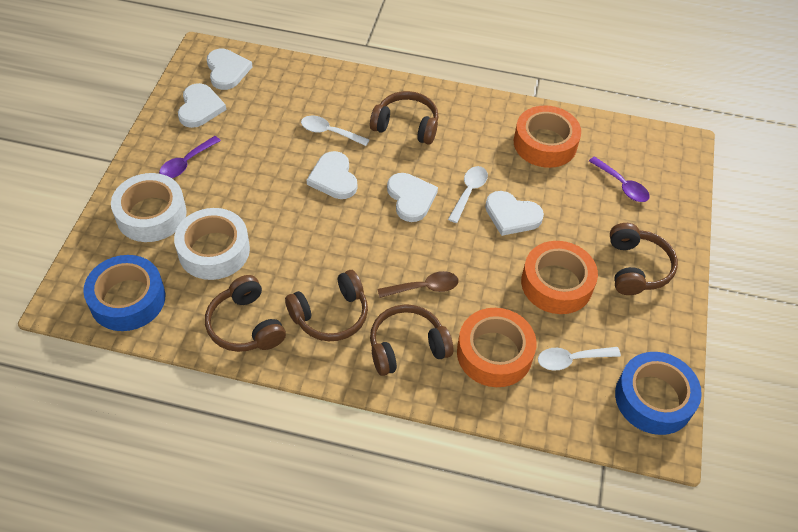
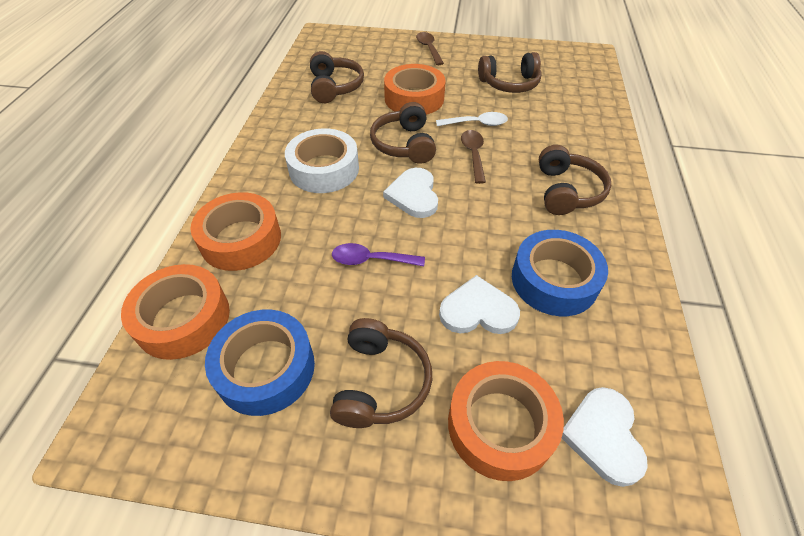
brown spoon: 1 -> 2
orange tape: 3 -> 4
purple spoon: 2 -> 1
white heart: 5 -> 3
white spoon: 3 -> 1
white tape: 2 -> 1

